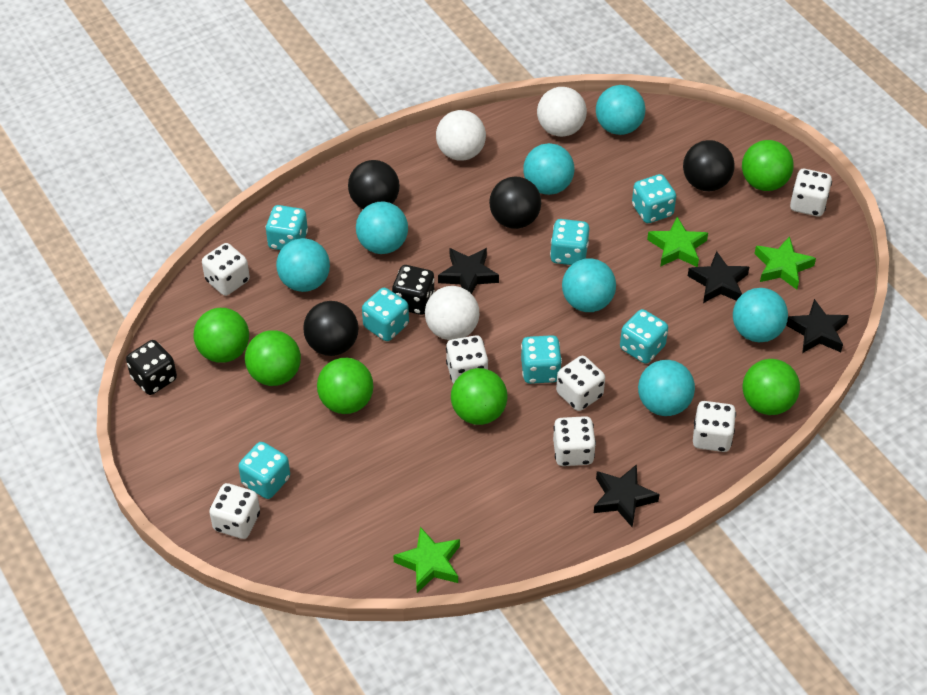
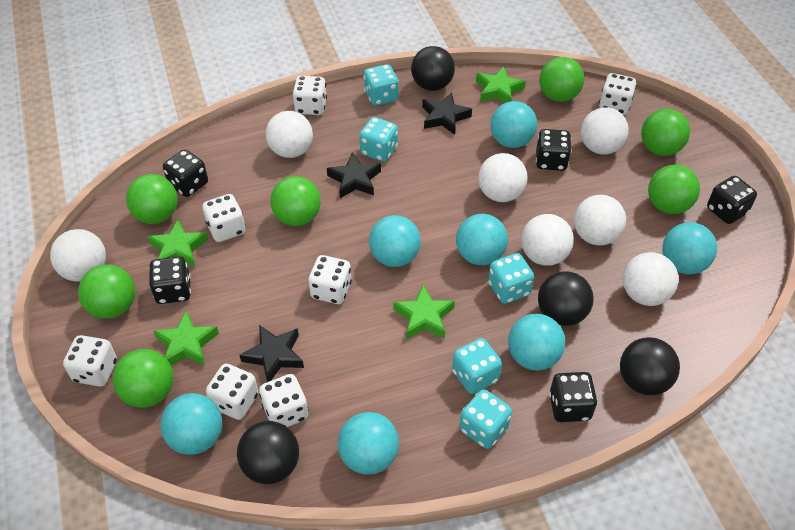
black dice: 2 -> 5
black star: 4 -> 3
green ball: 6 -> 7
green star: 3 -> 4
turquoise dice: 7 -> 5
white ball: 3 -> 7

